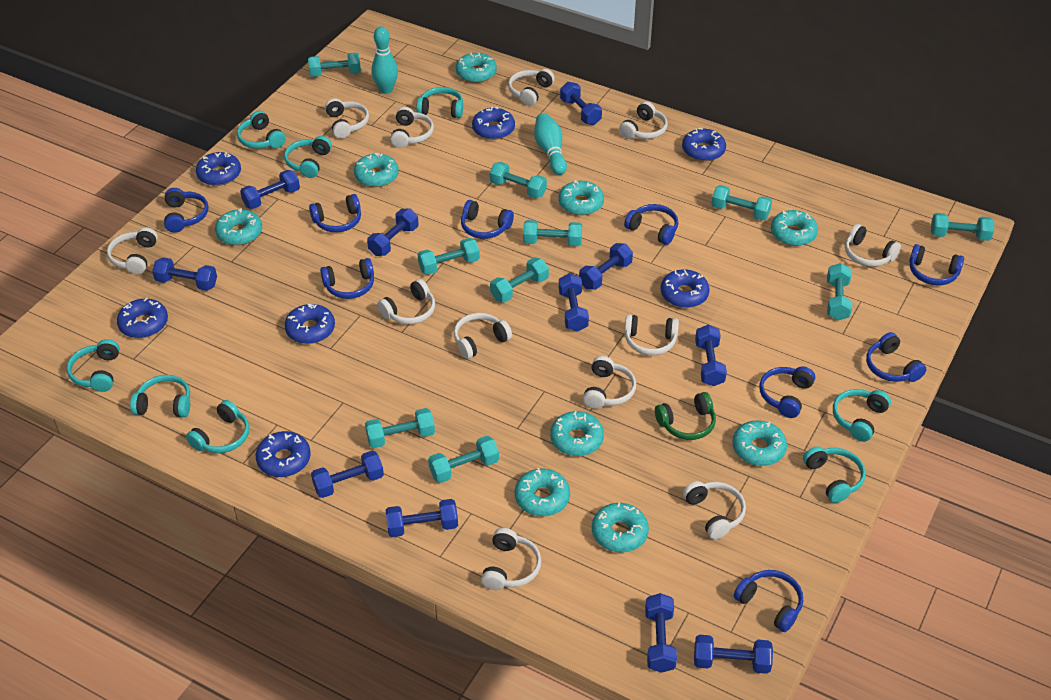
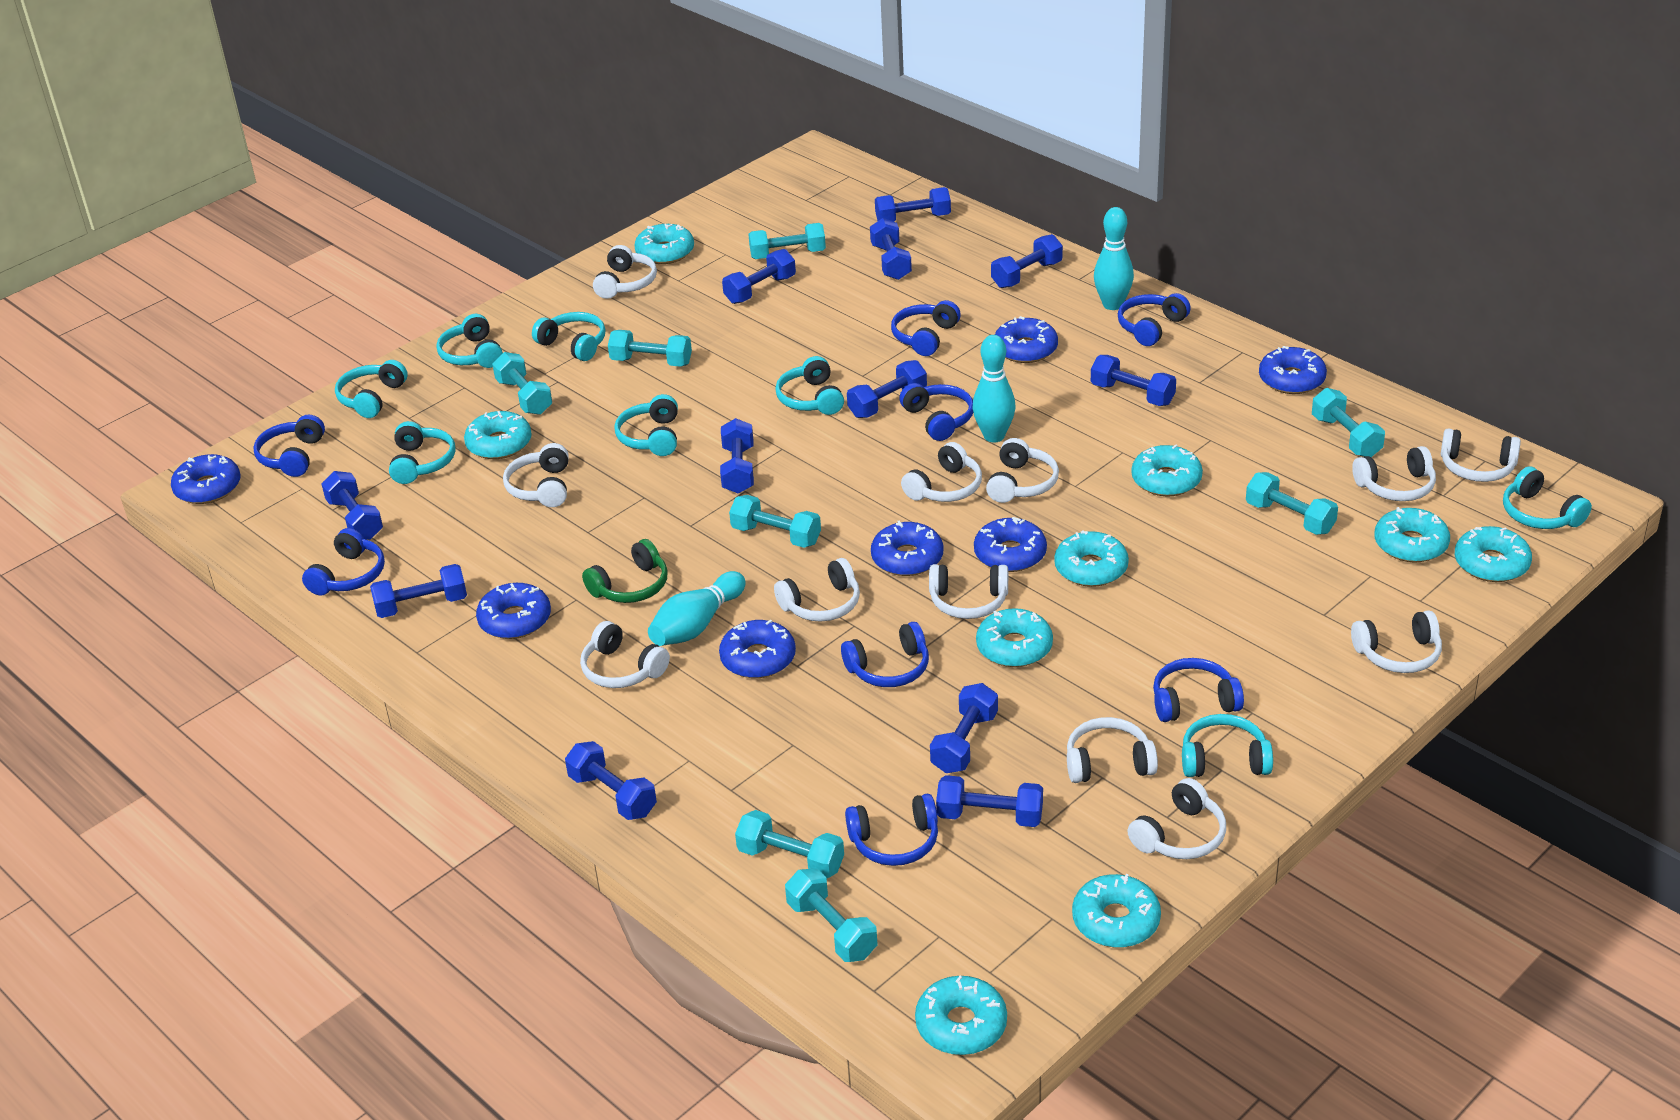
blue dumbbell: 11 -> 12
blue headphones: 9 -> 8
turquoise bowling pin: 2 -> 3
turquoise dumbbell: 10 -> 8

